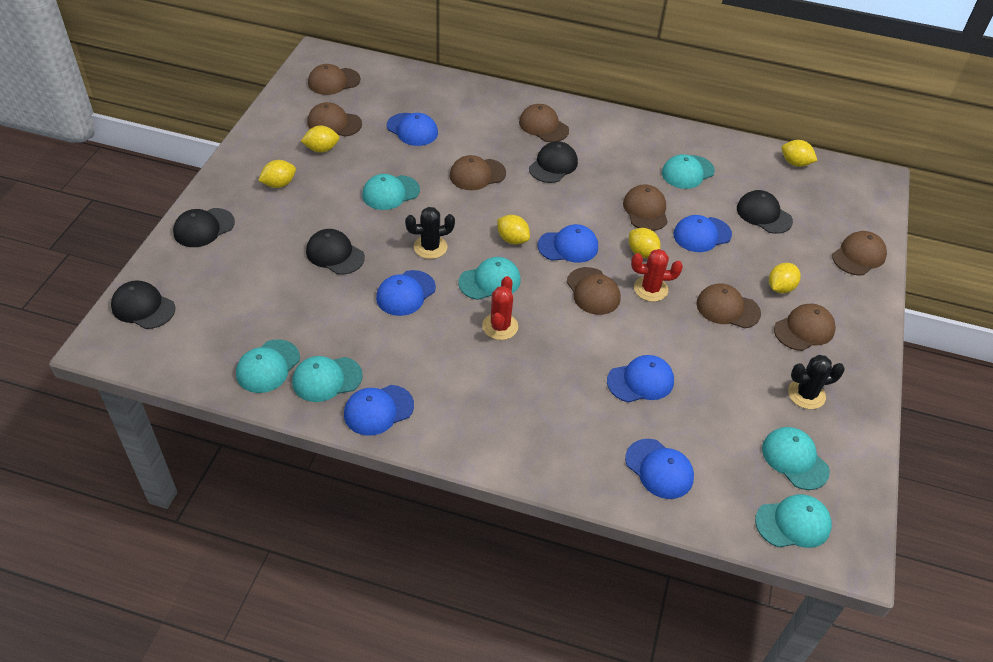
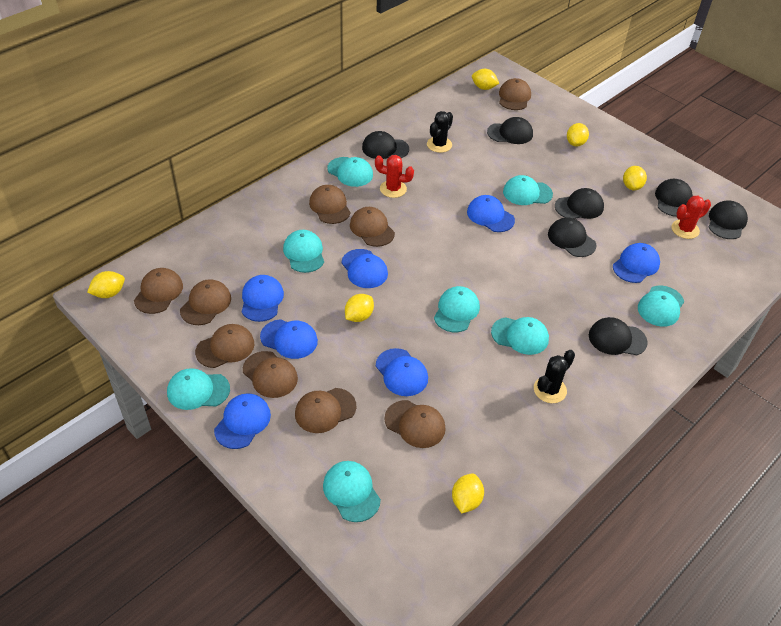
black cap: 5 -> 7
turquoise cap: 7 -> 8

